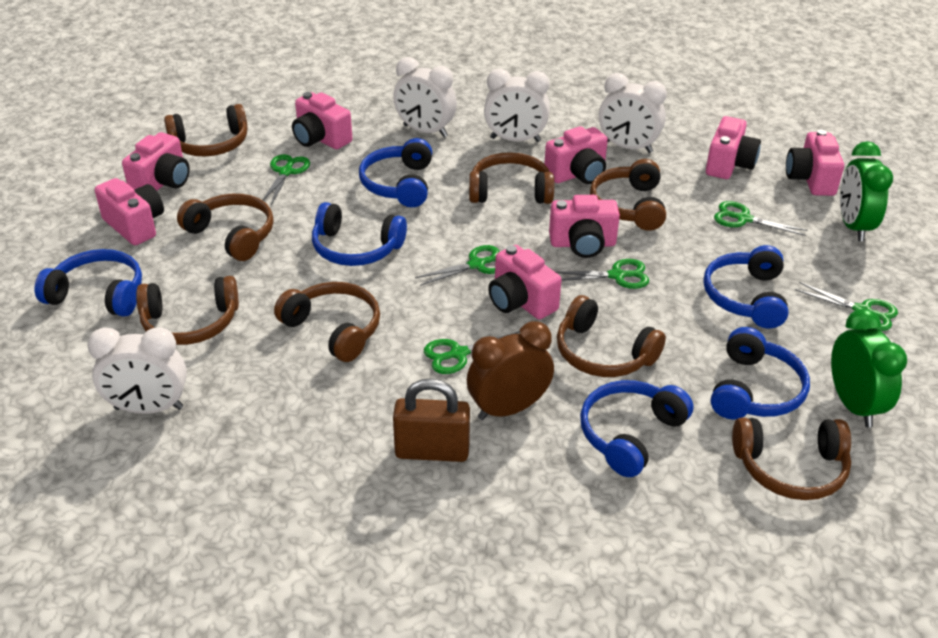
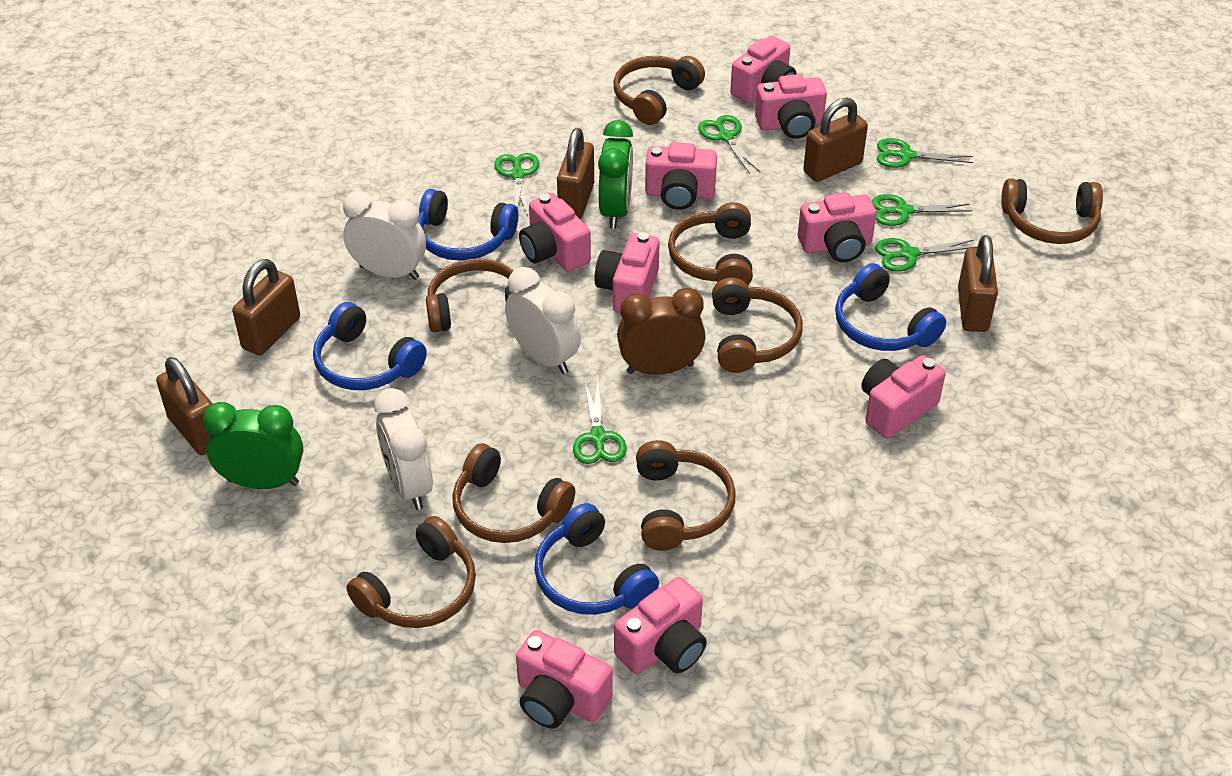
blue headphones: 6 -> 4
brown padlock: 1 -> 5
pink camera: 8 -> 9
white clock: 4 -> 3

